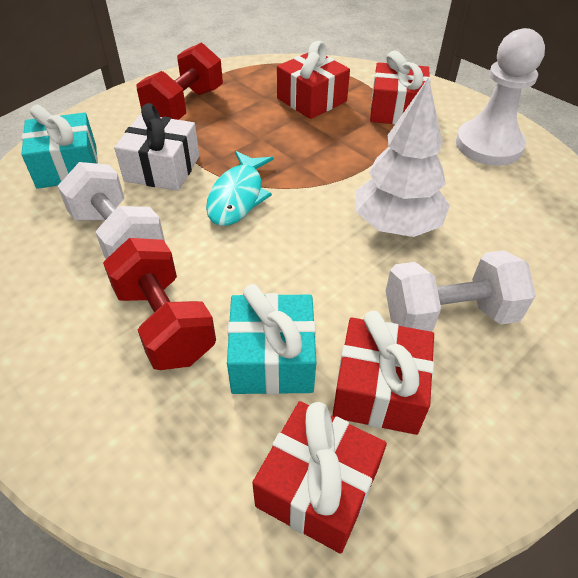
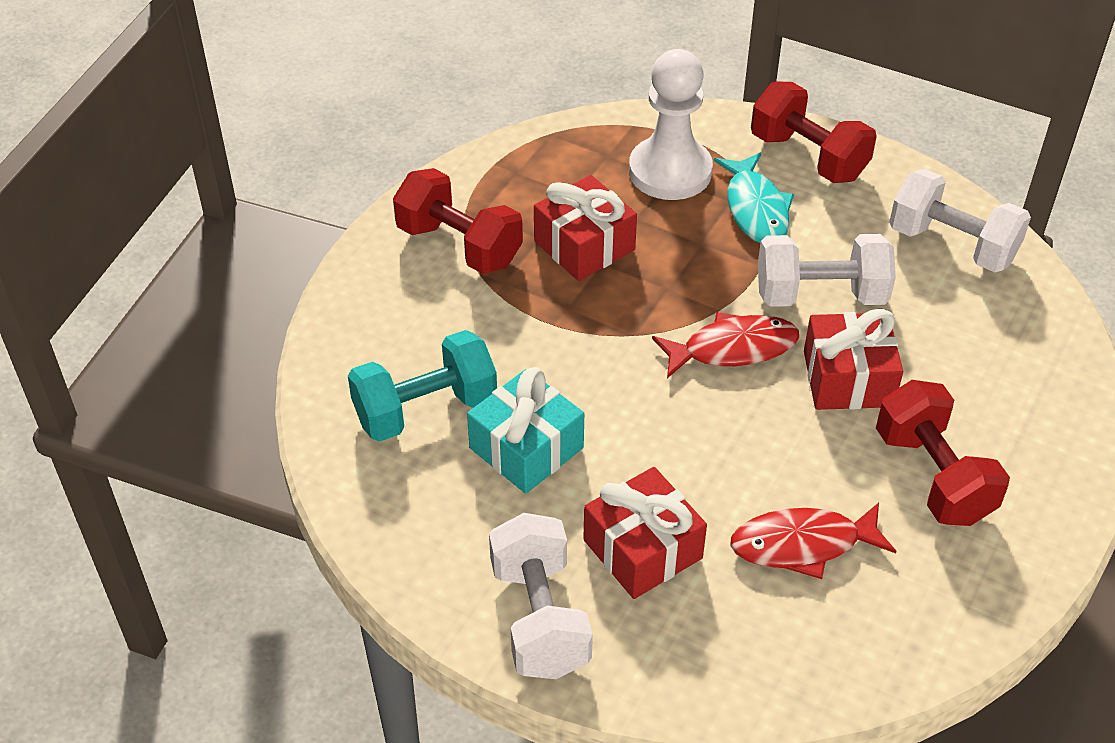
red dumbbell: 2 -> 3
red fish: 0 -> 2
red gift: 4 -> 3
turquoise dumbbell: 0 -> 1
turquoise gift: 2 -> 1
white dumbbell: 2 -> 3
white gift: 1 -> 0
white tree: 1 -> 0

